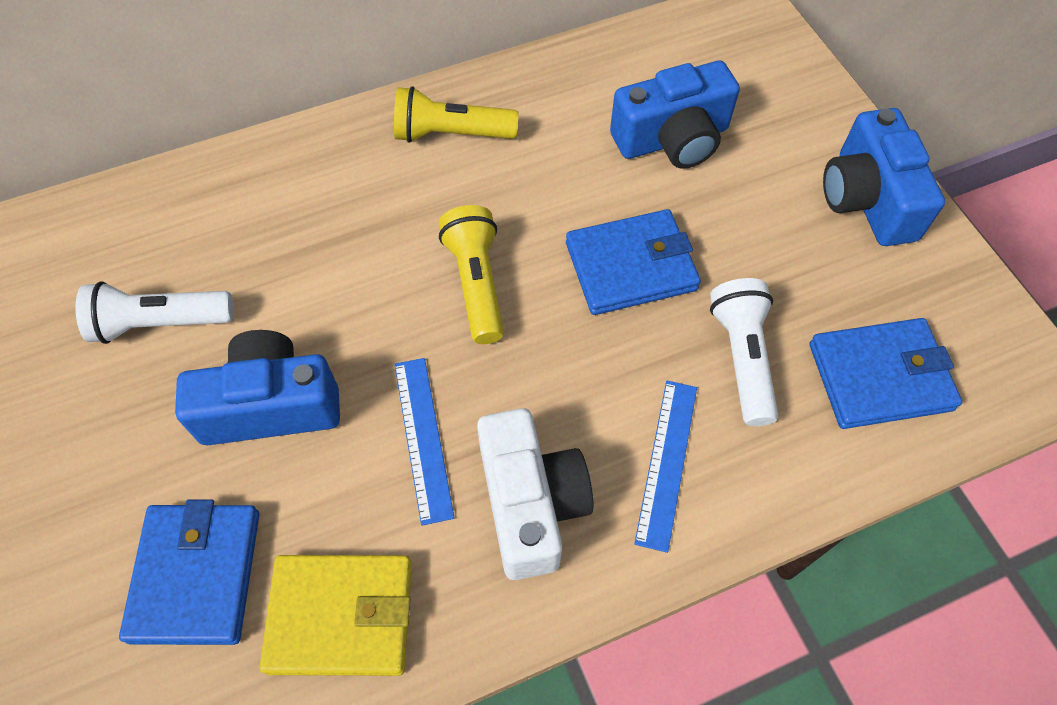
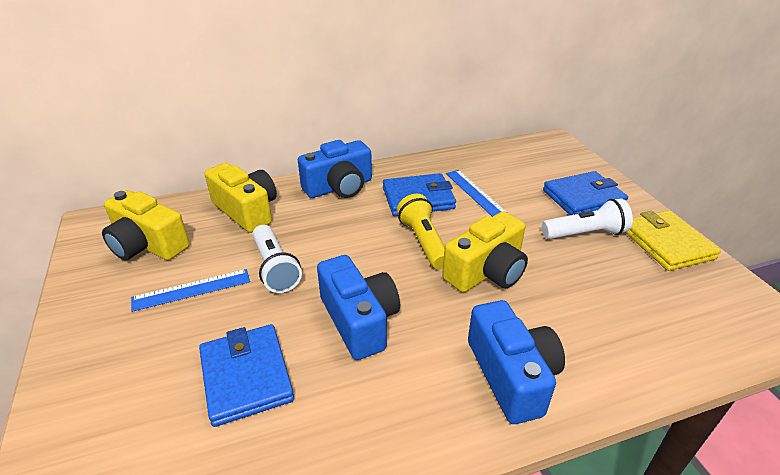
white camera: 1 -> 0
yellow camera: 0 -> 3
yellow flashlight: 2 -> 1

